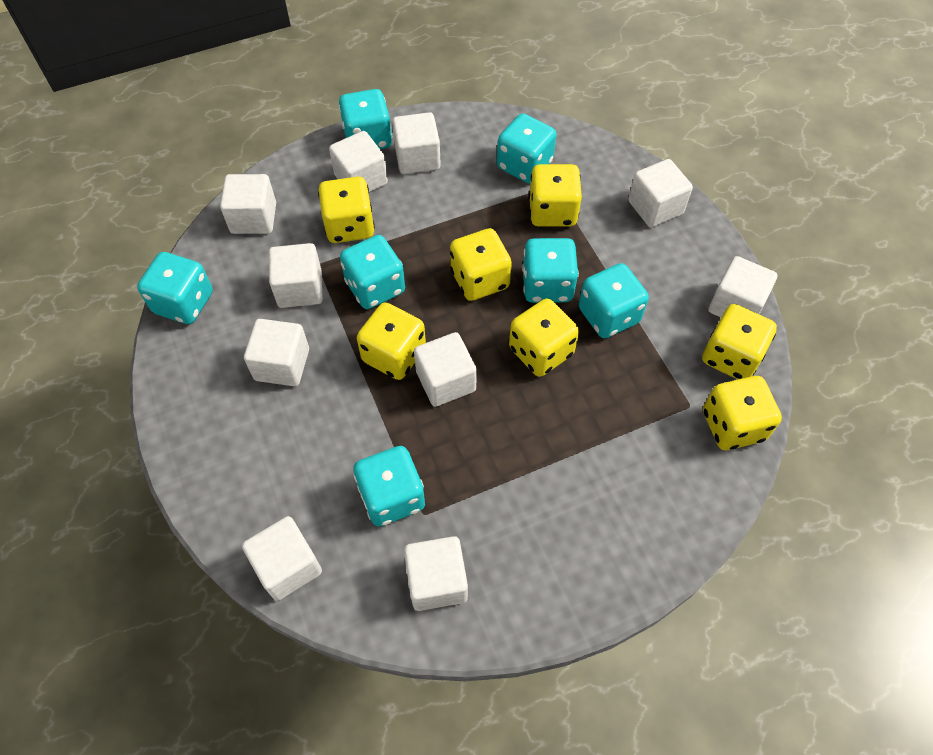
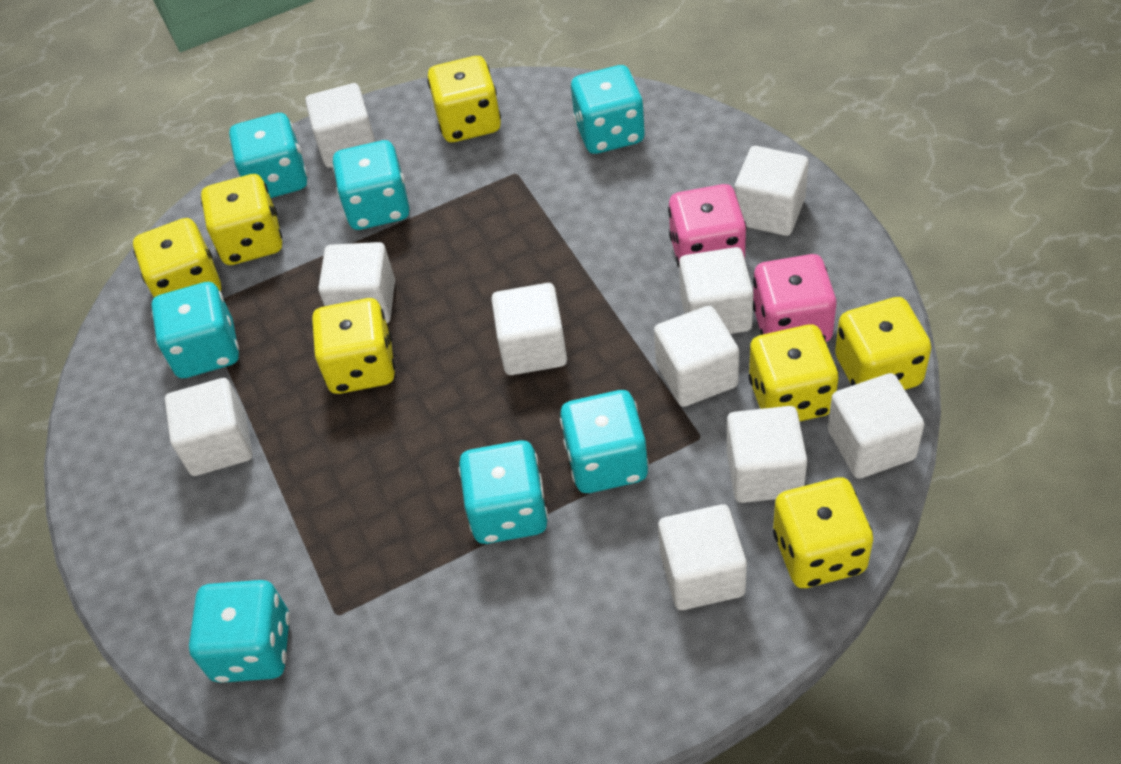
pink dice: 0 -> 2

